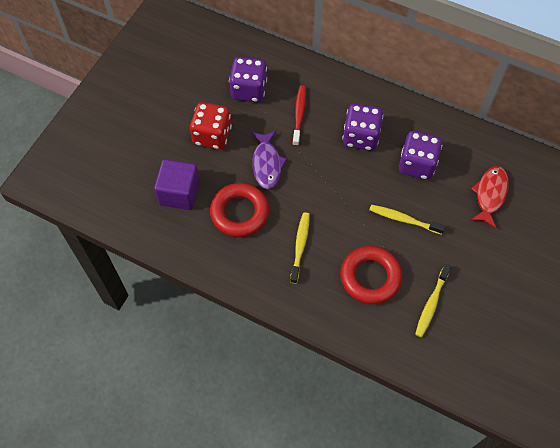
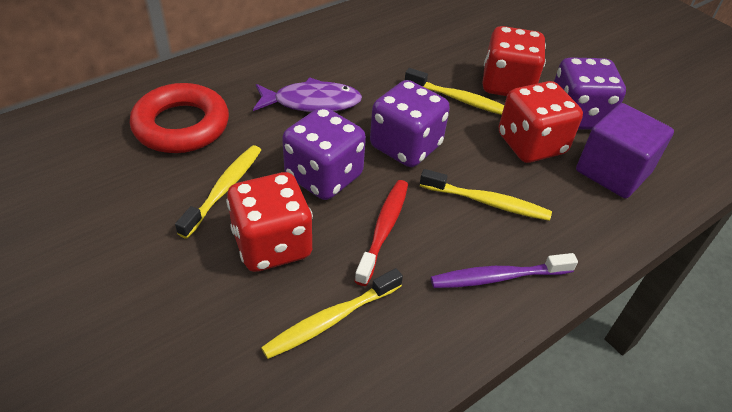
purple toothbrush: 0 -> 1
red dice: 1 -> 3
red fish: 1 -> 0
red ring: 2 -> 1
yellow toothbrush: 3 -> 4

